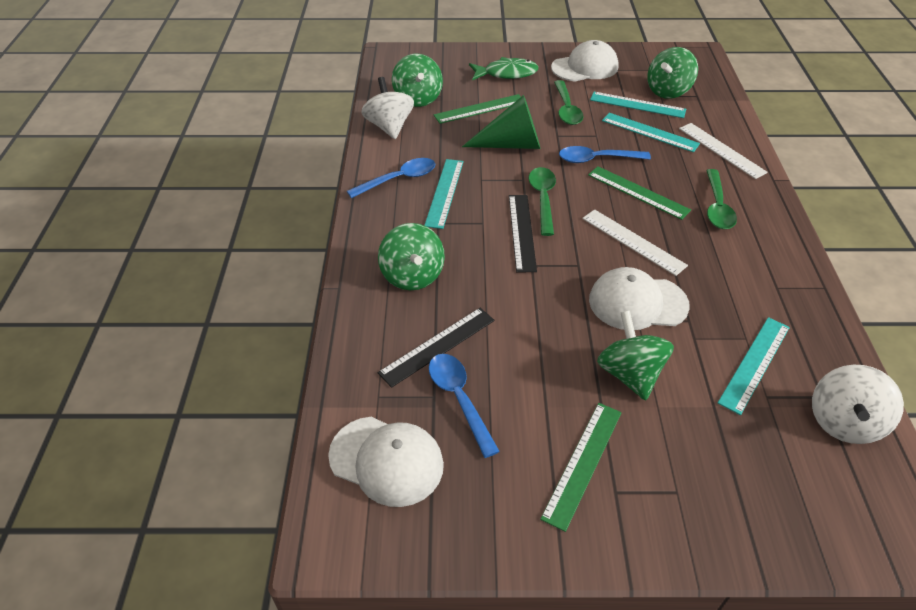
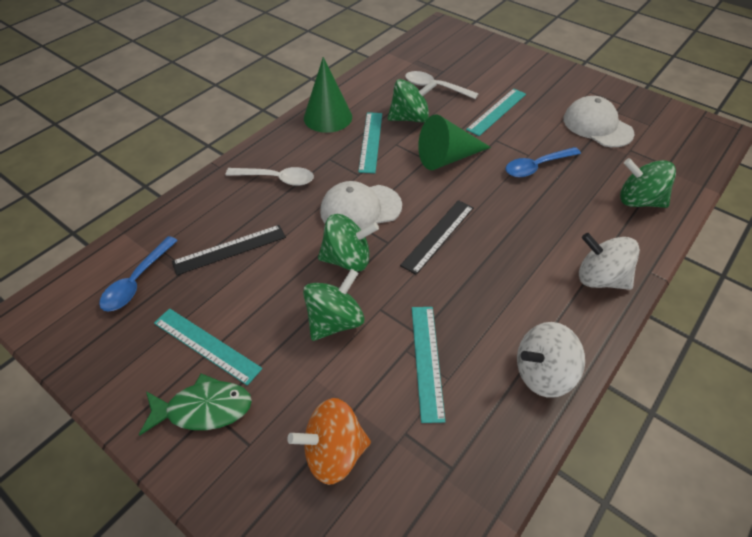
blue spoon: 3 -> 2
green cone: 1 -> 2
green ruler: 3 -> 0
green spoon: 3 -> 0
orange spinning top: 0 -> 1
white cap: 3 -> 2
white ruler: 2 -> 0
white spoon: 0 -> 2

